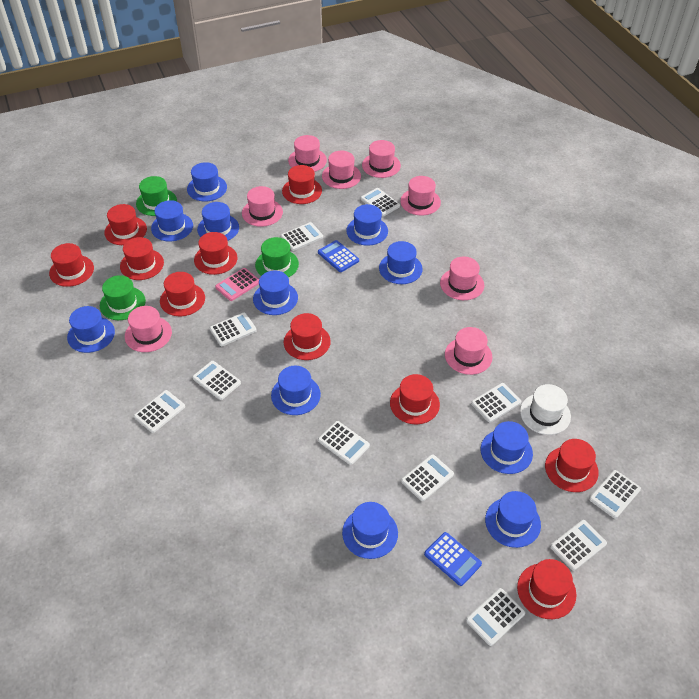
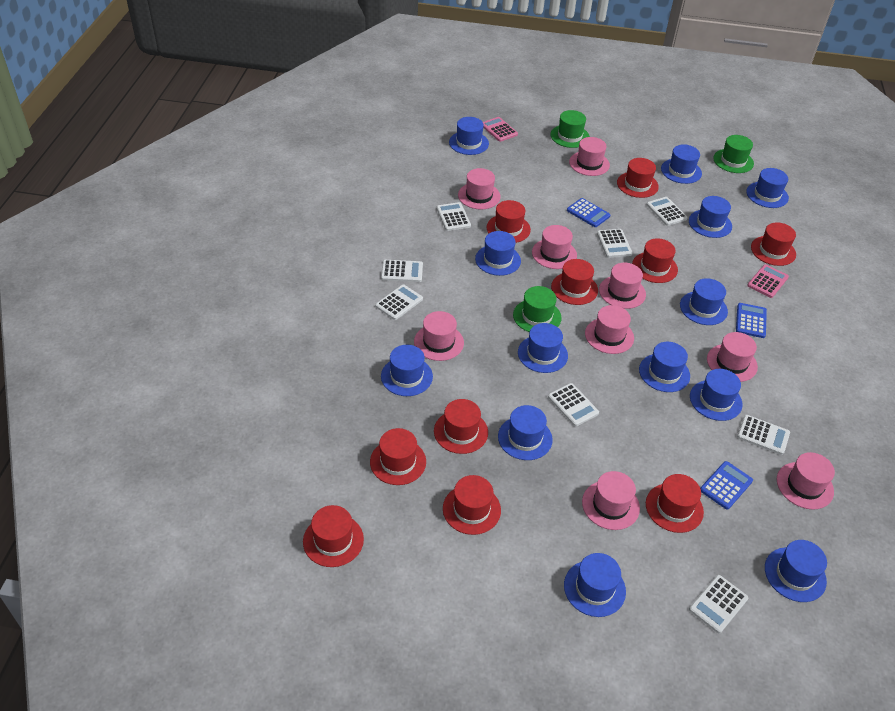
blue calculator: 2 -> 3
blue hat: 11 -> 13
pink calculator: 1 -> 2
pink hat: 8 -> 9
white calculator: 11 -> 8
white hat: 1 -> 0

